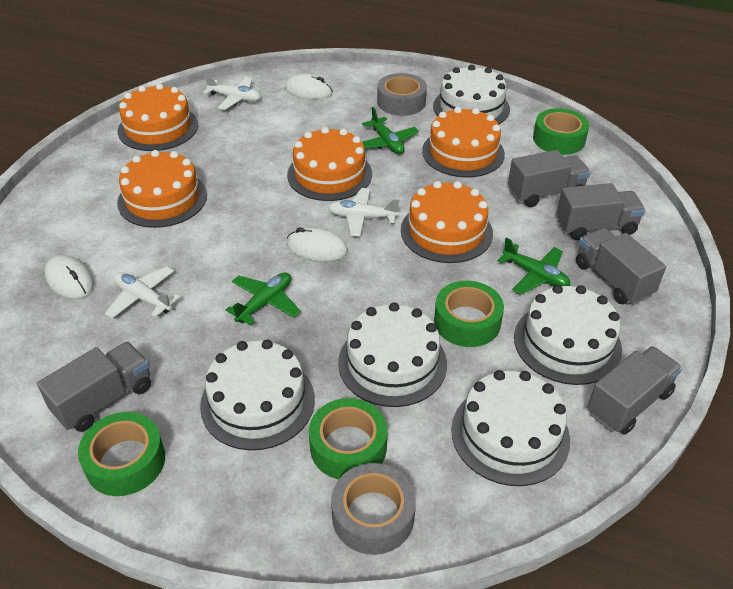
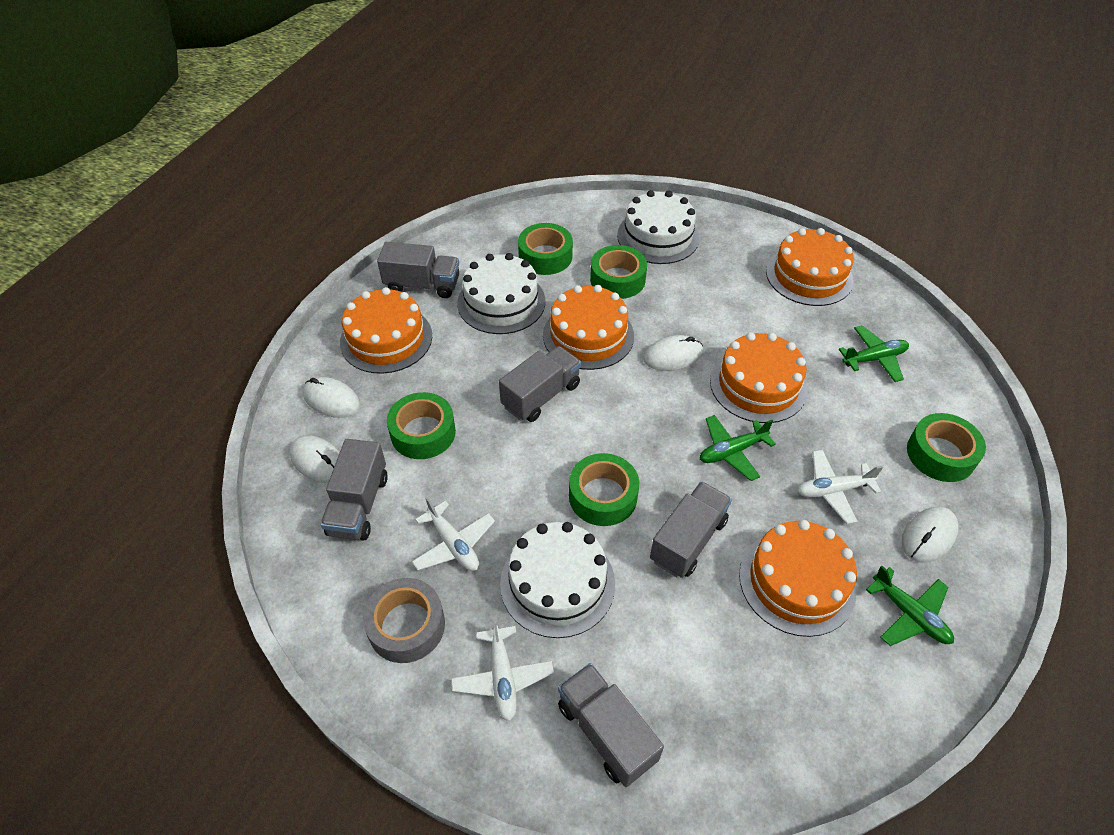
green tape: 4 -> 5
grey tape: 2 -> 1
white cake: 5 -> 3
white mouse: 3 -> 4

